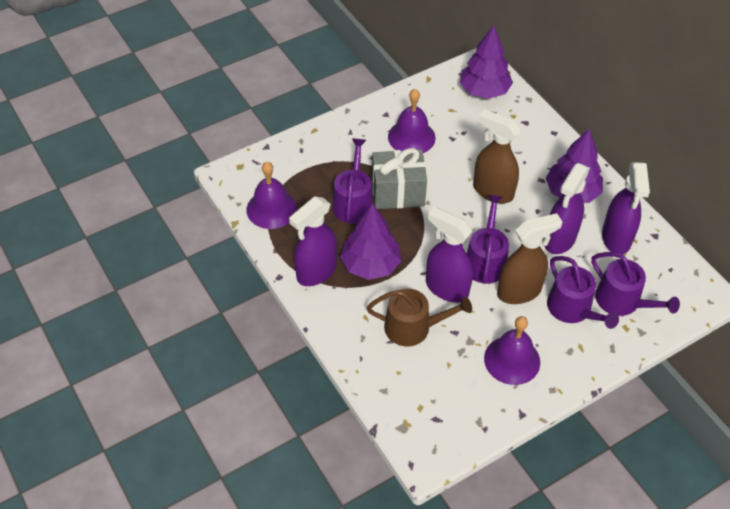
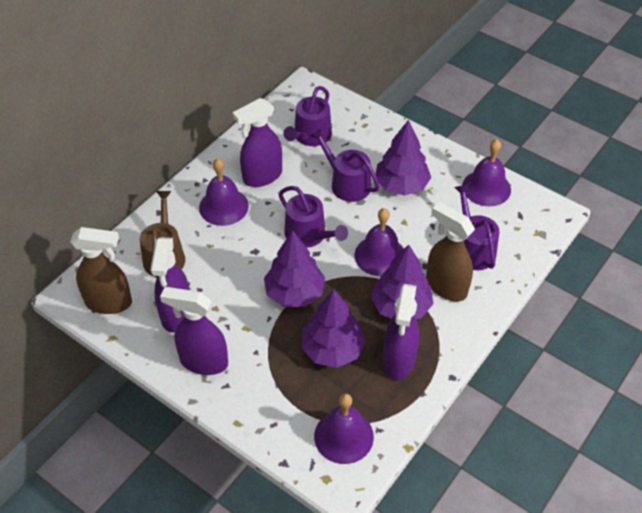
grey gift: 1 -> 0
purple bell: 3 -> 4
purple tree: 3 -> 4

